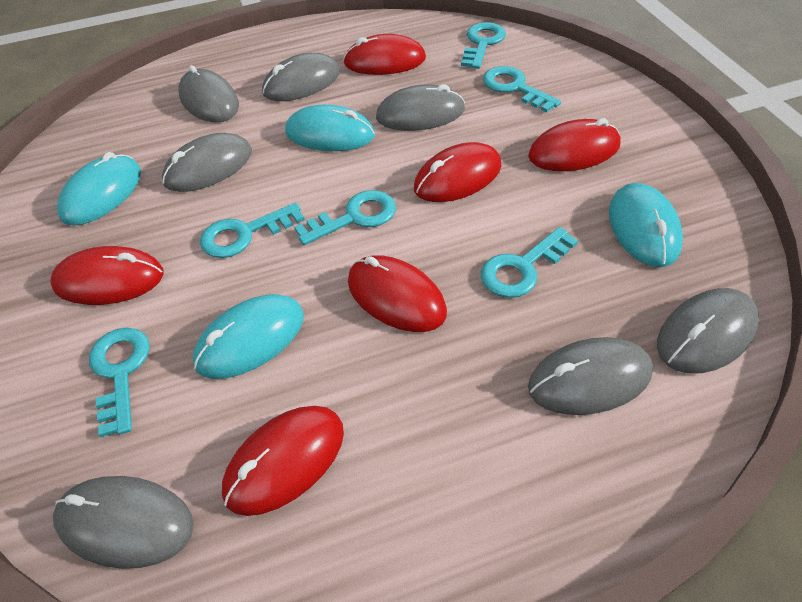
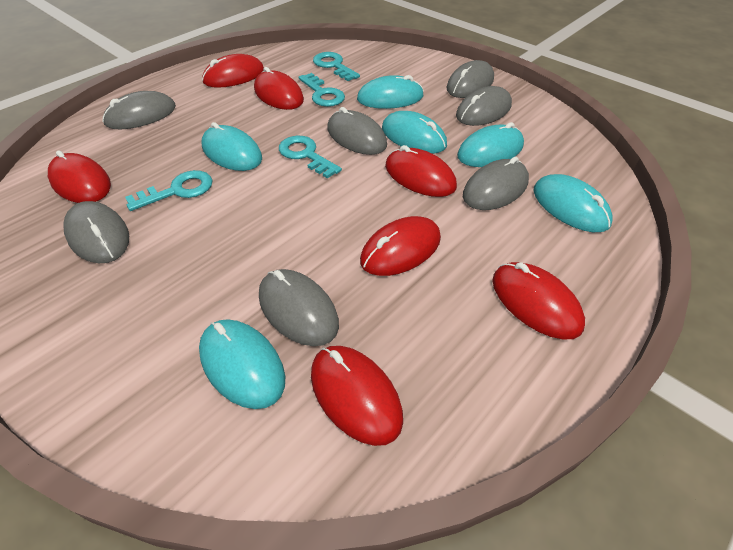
red mouse: 6 -> 7
turquoise key: 6 -> 4
turquoise mouse: 4 -> 6

